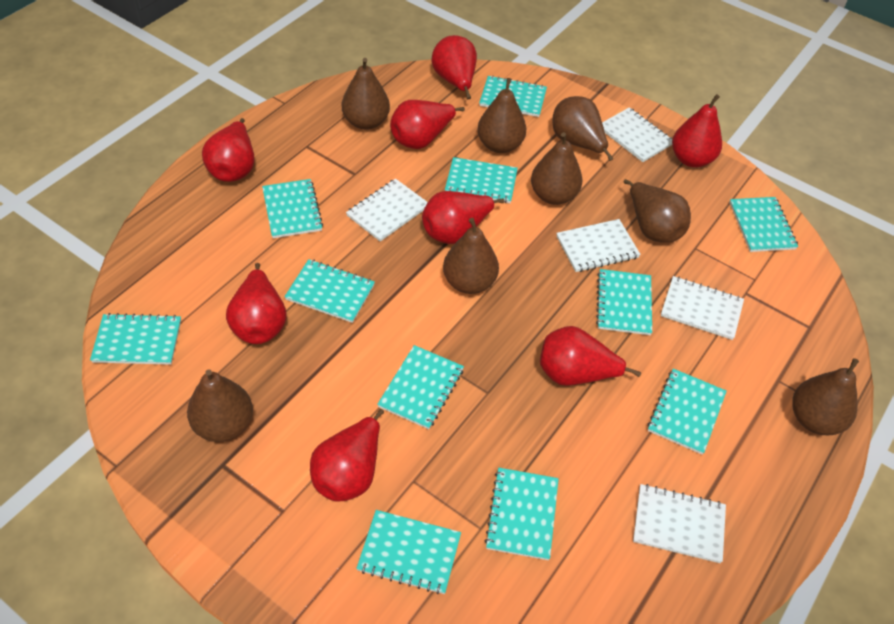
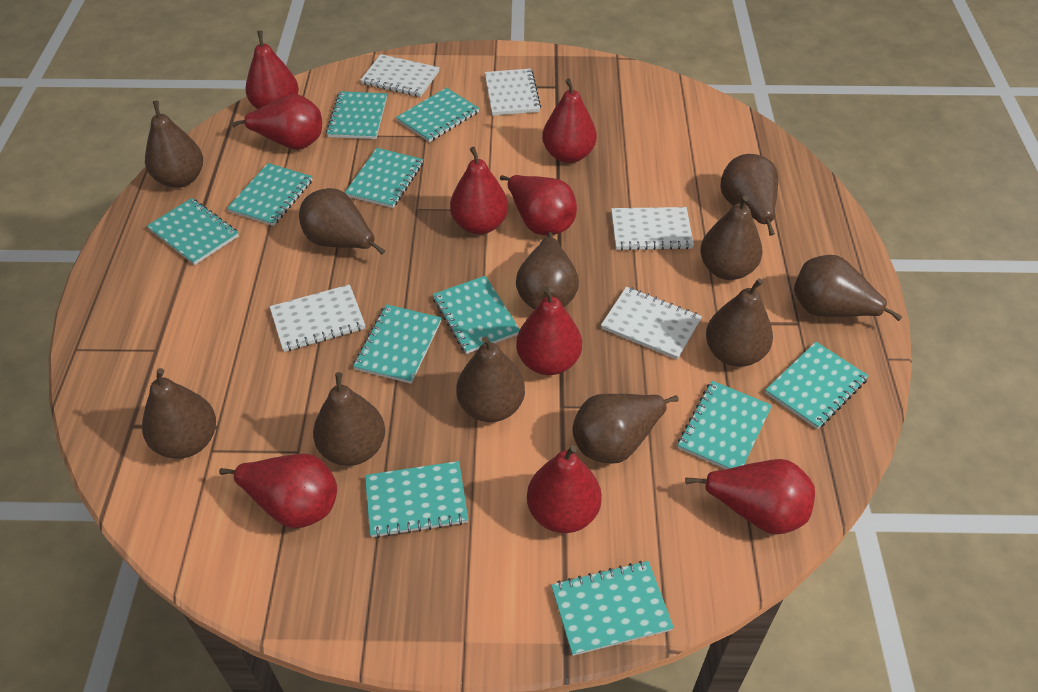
brown pear: 8 -> 11
red pear: 8 -> 9

